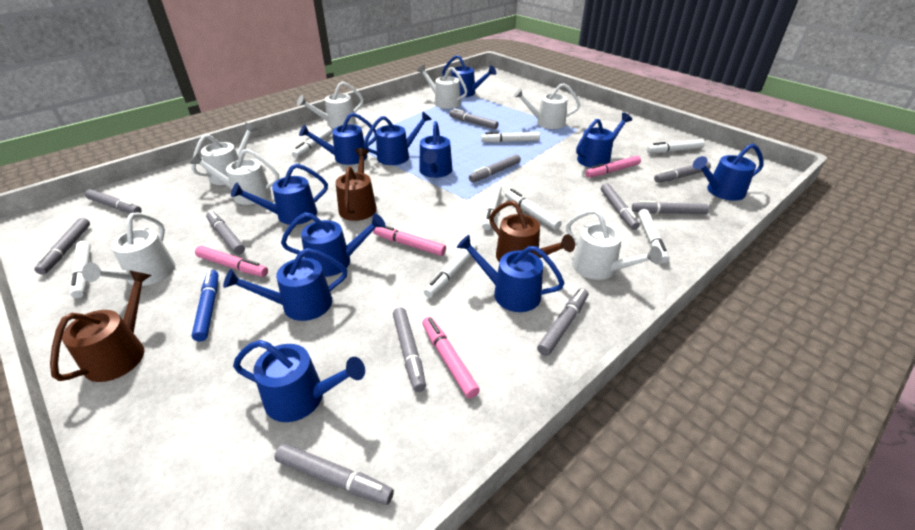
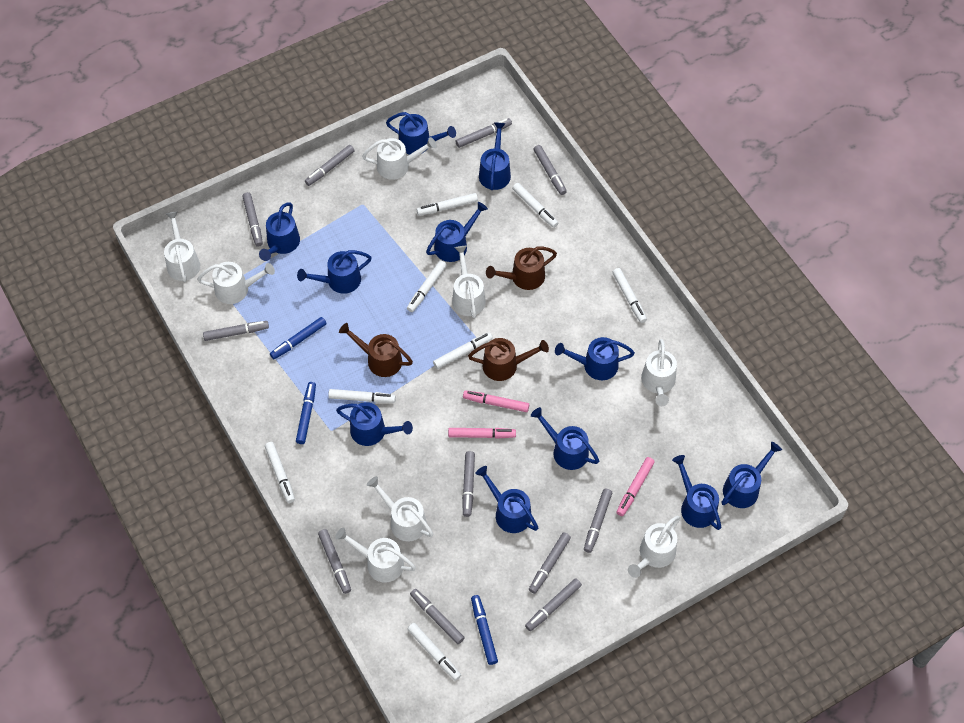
blue marker: 1 -> 3
pink marker: 4 -> 3
white watering can: 7 -> 8

